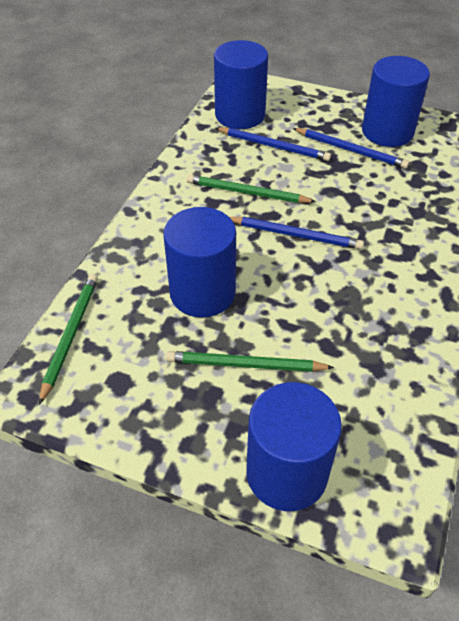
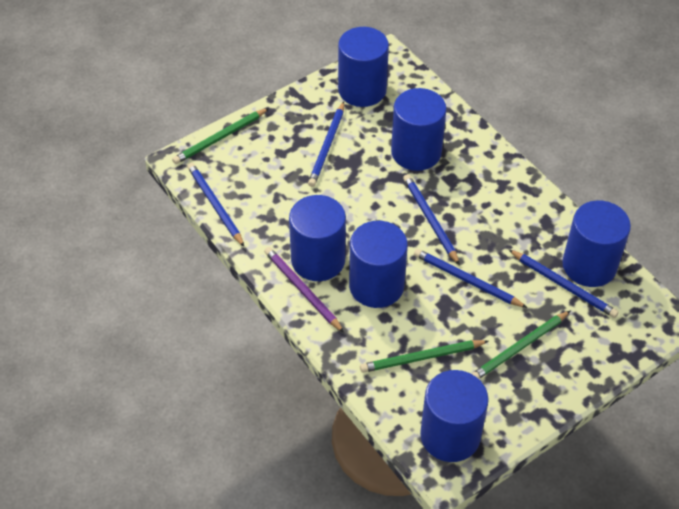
blue cylinder: 4 -> 6
blue pencil: 3 -> 5
purple pencil: 0 -> 1

